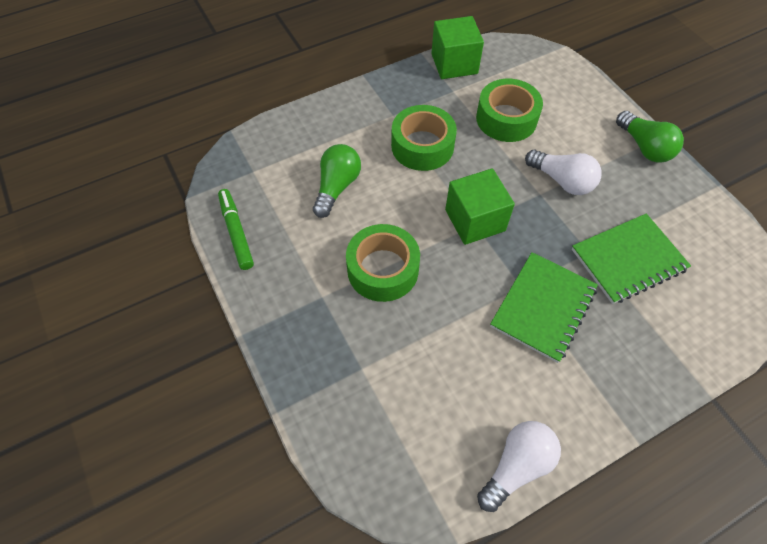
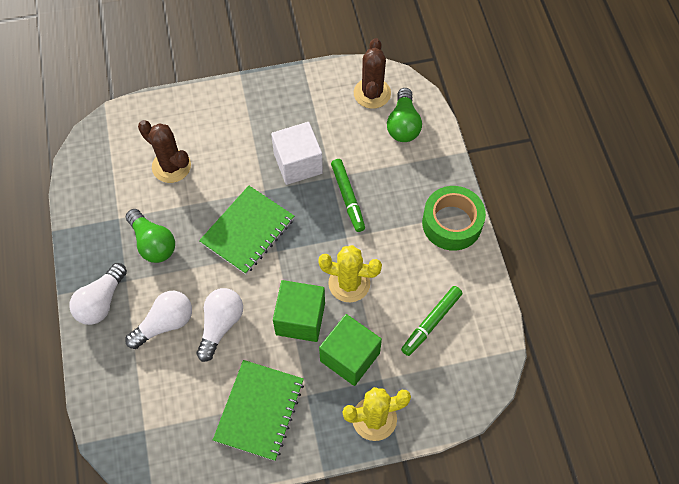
brown cactus: 0 -> 2
green marker: 1 -> 2
green tape: 3 -> 1
white cube: 0 -> 1
white light bulb: 2 -> 3
yellow cactus: 0 -> 2

